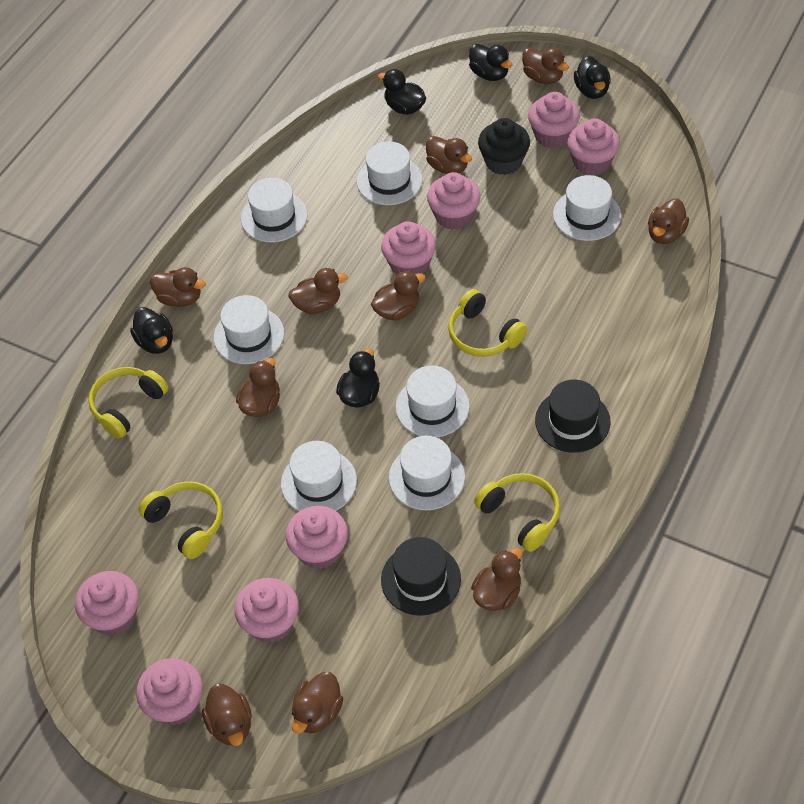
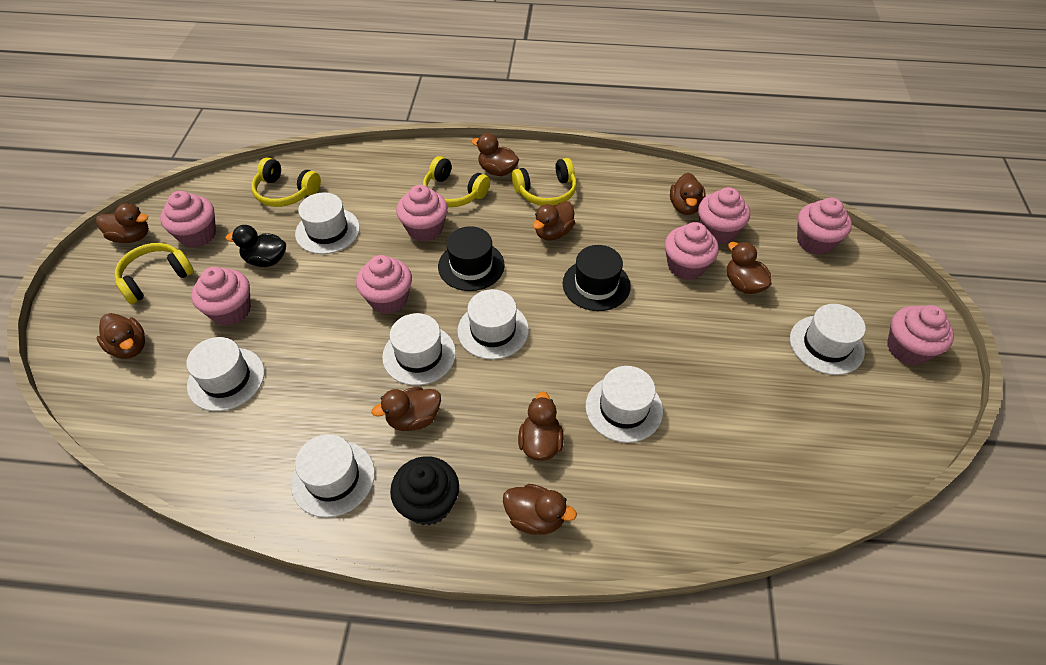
black duck: 5 -> 1
brown duck: 10 -> 9

